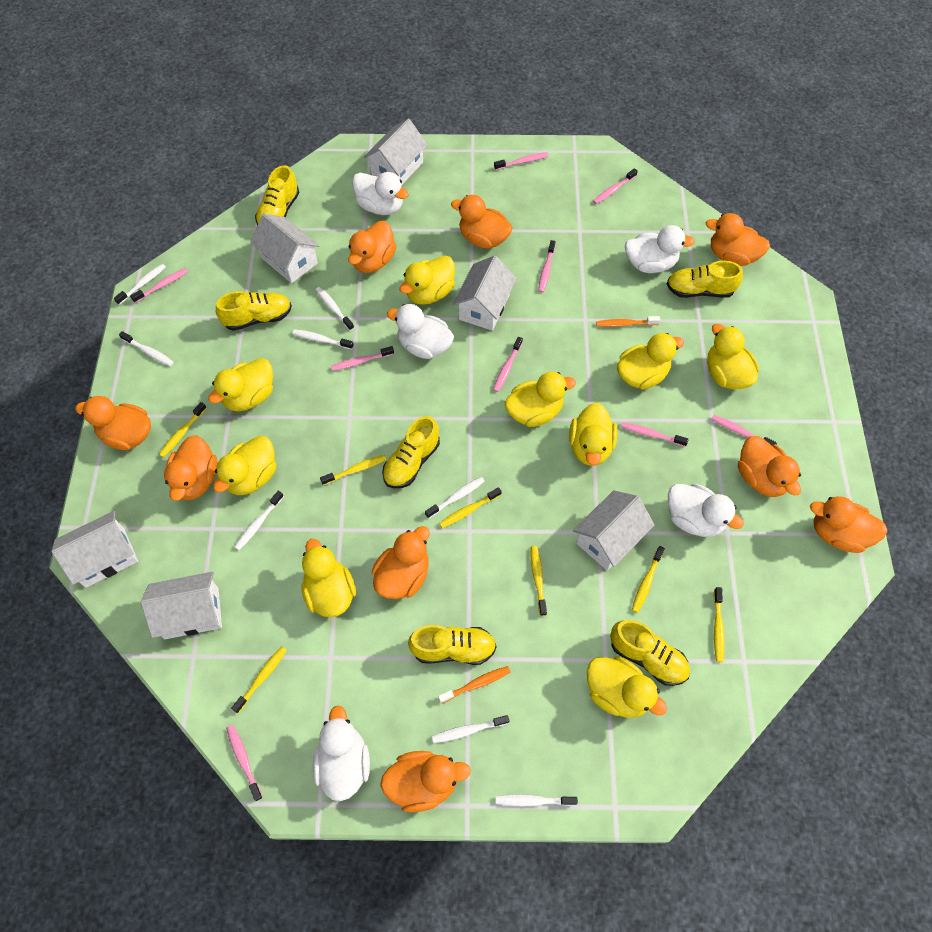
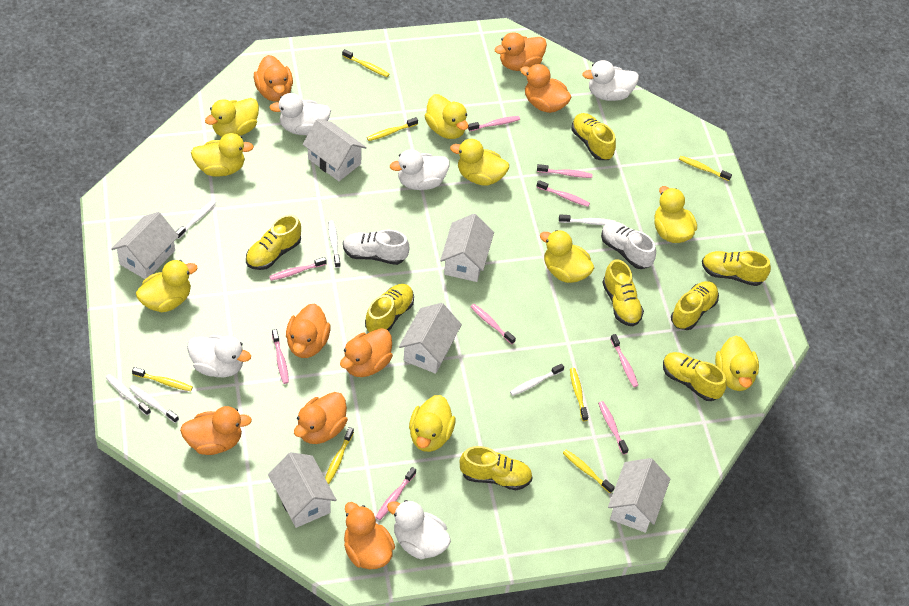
orange duck: 9 -> 8
orange toothbrush: 2 -> 0
white shoe: 0 -> 2
white toothbrush: 8 -> 6
yellow shoe: 6 -> 8

